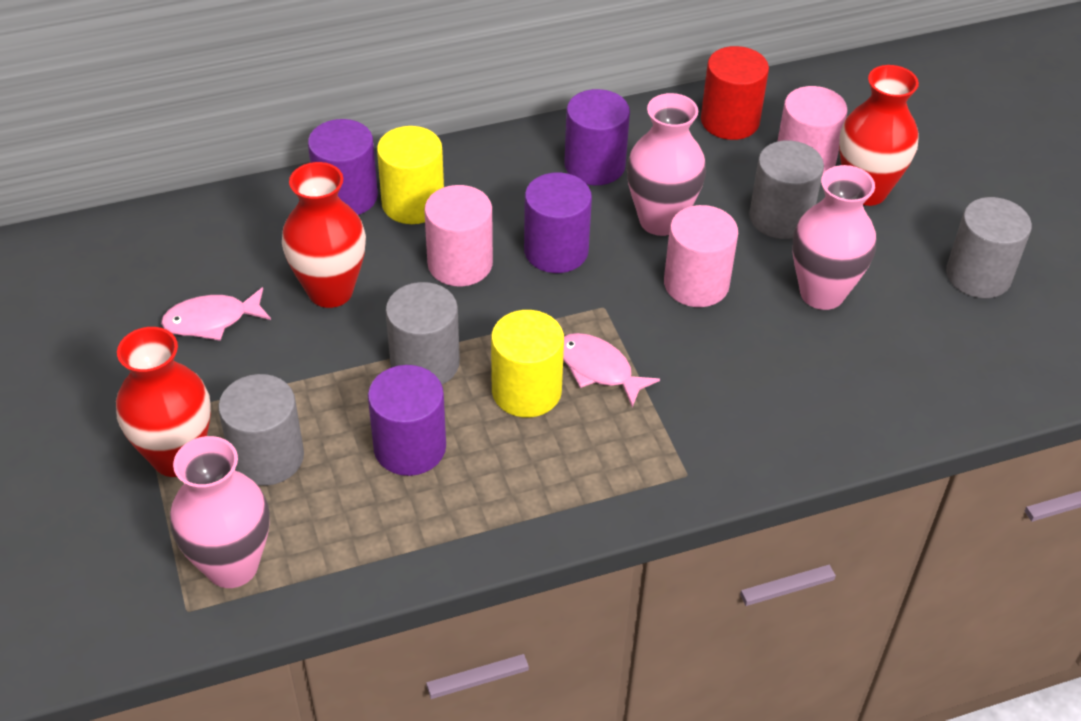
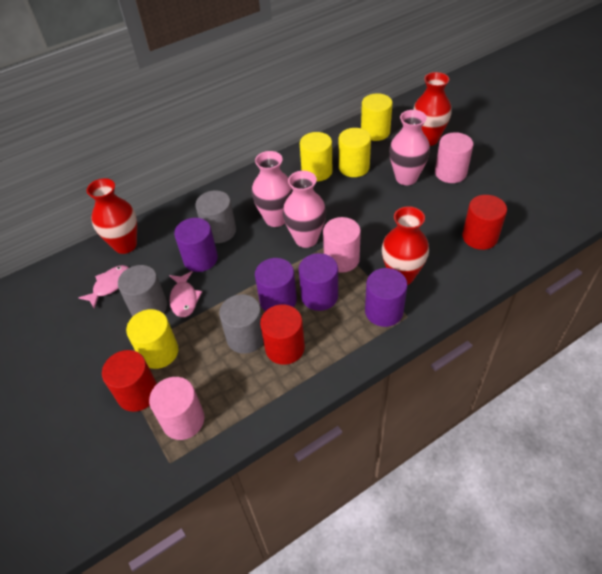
grey cylinder: 4 -> 3
red cylinder: 1 -> 3
yellow cylinder: 2 -> 4

